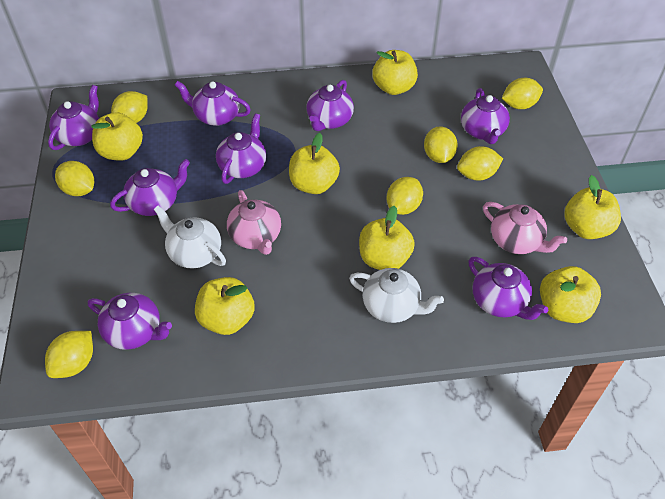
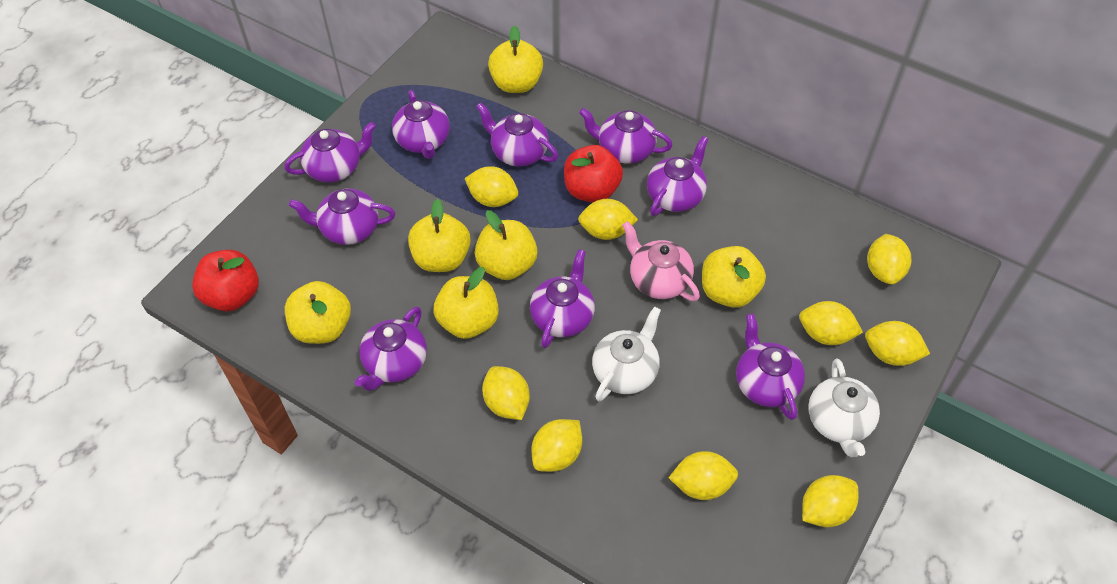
pink teapot: 2 -> 1
purple teapot: 8 -> 9
red apple: 0 -> 2
yellow apple: 7 -> 6
yellow lemon: 7 -> 9

